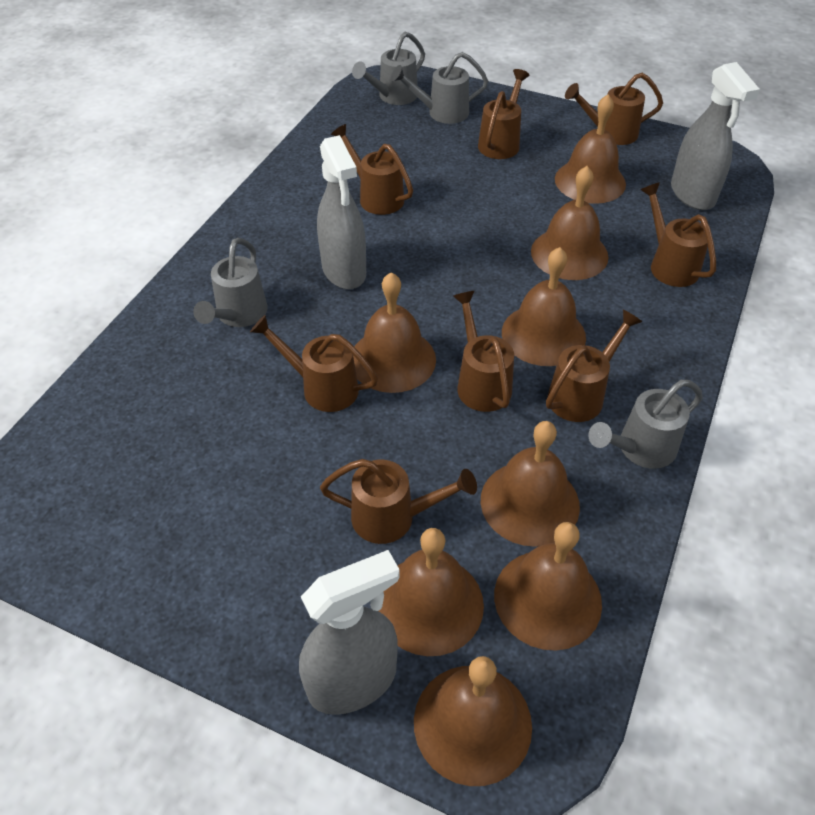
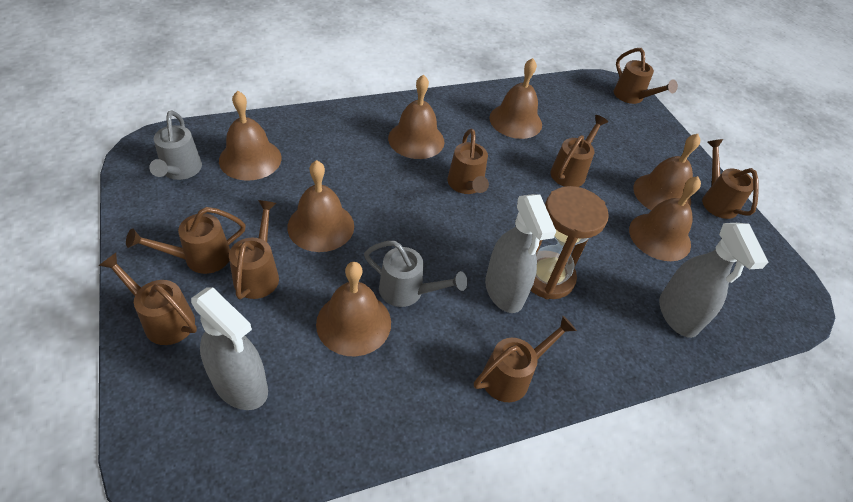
brown bell: 8 -> 7
brown hourglass: 0 -> 1
grey watering can: 4 -> 2

